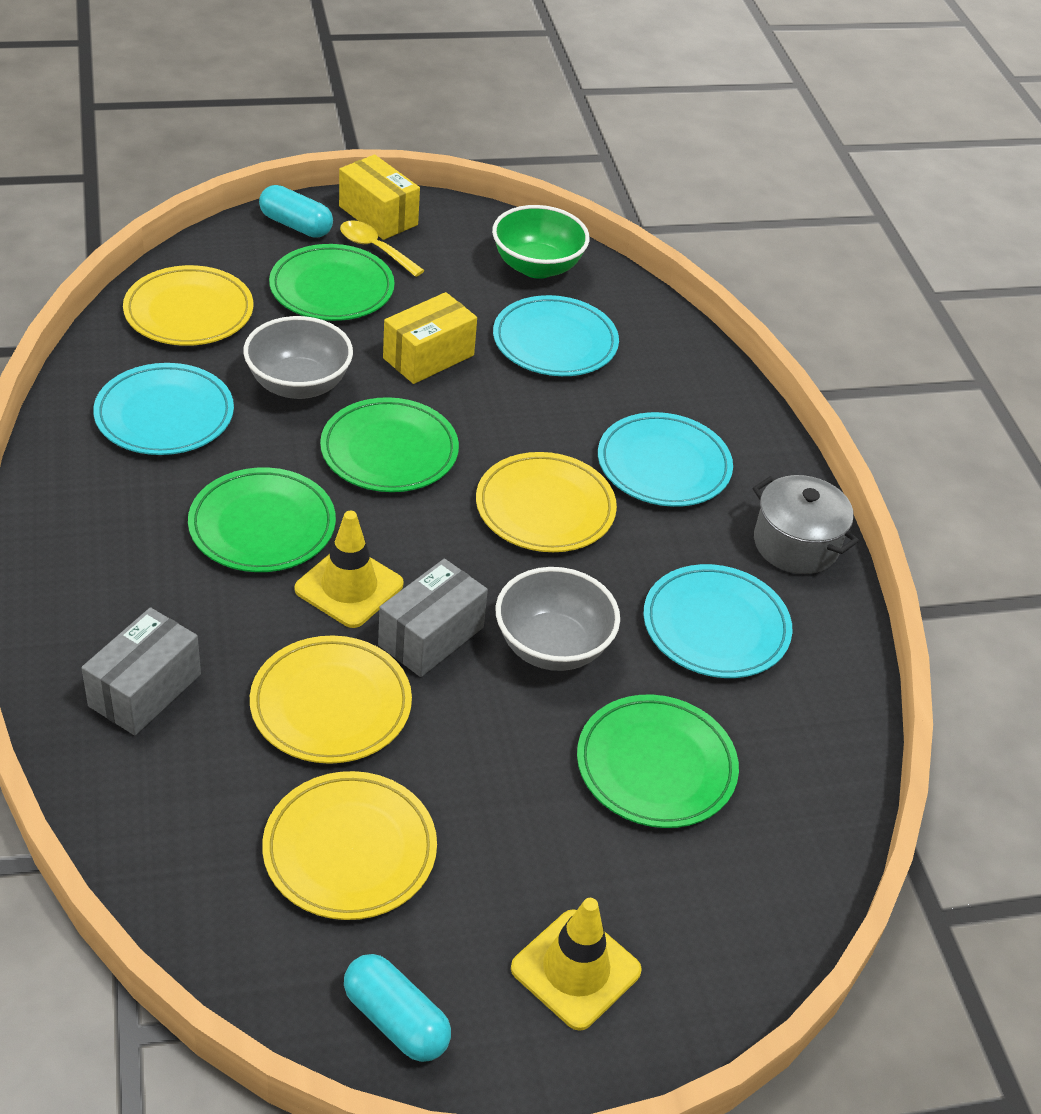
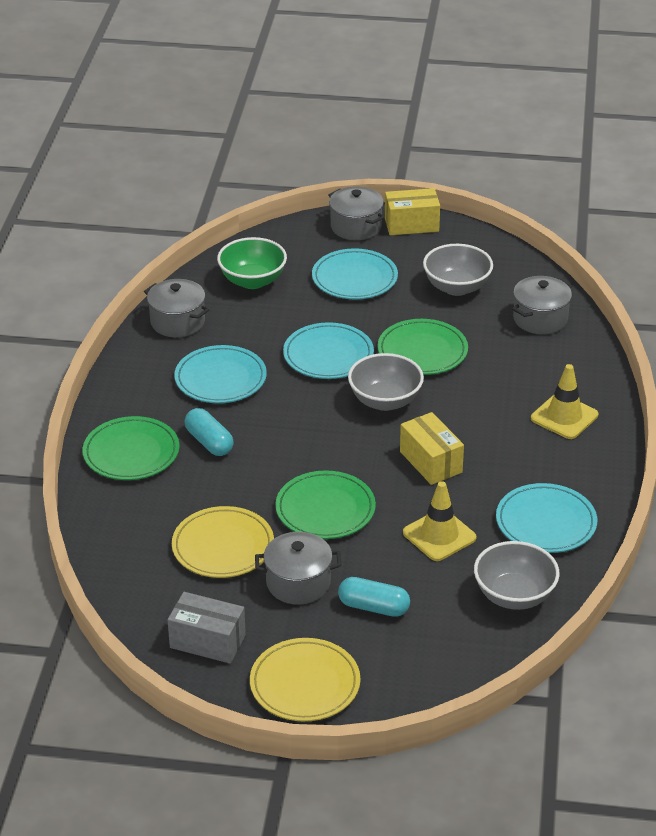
green plate: 4 -> 3
grey bowl: 2 -> 3
grey box: 2 -> 1
grey pot: 1 -> 4
yellow plate: 4 -> 2
yellow spoon: 1 -> 0

